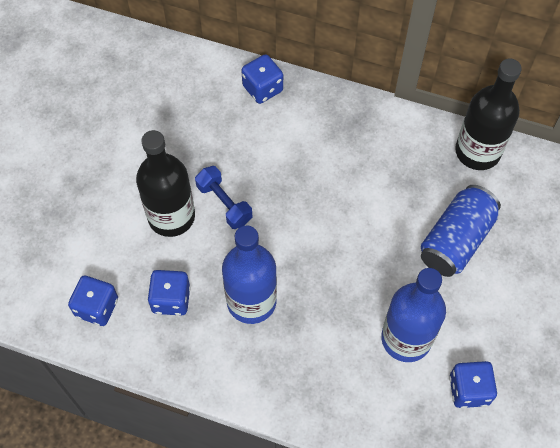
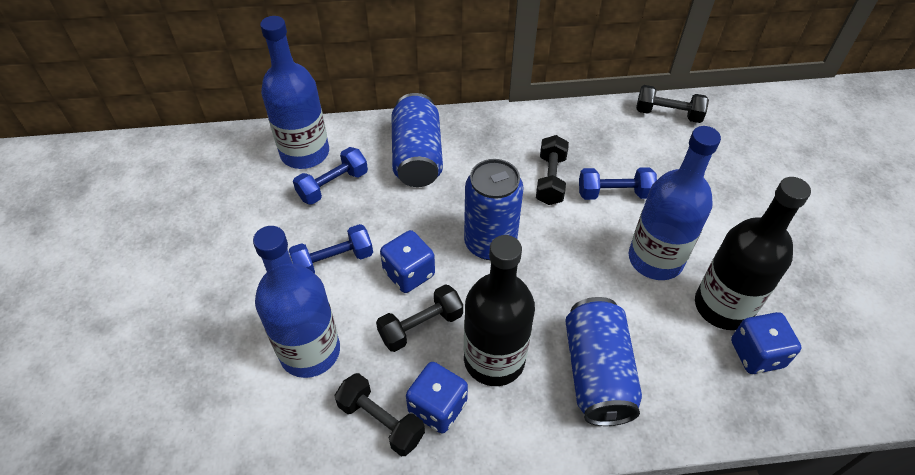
black dumbbell: 0 -> 4
blue bottle: 2 -> 3
blue can: 1 -> 3
blue dice: 4 -> 3
blue dumbbell: 1 -> 3

